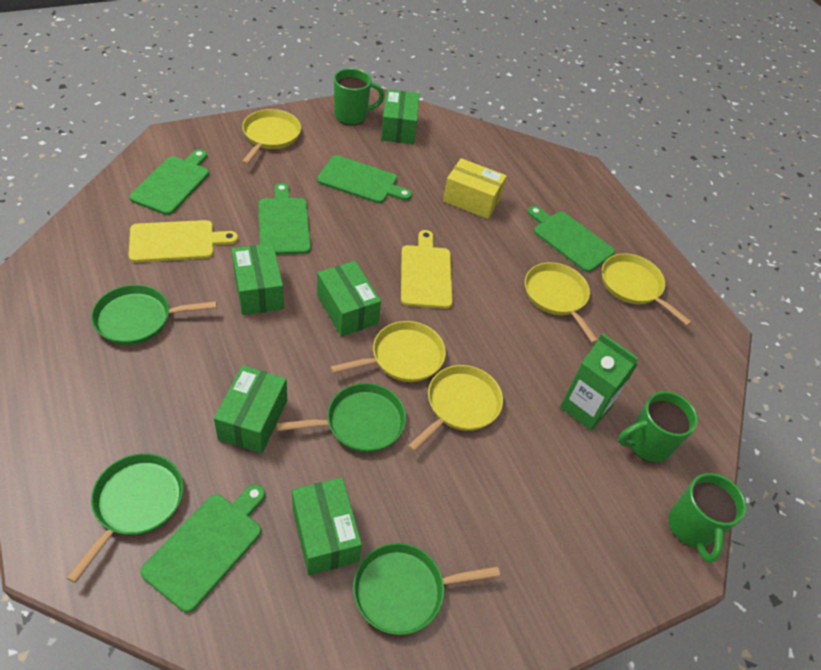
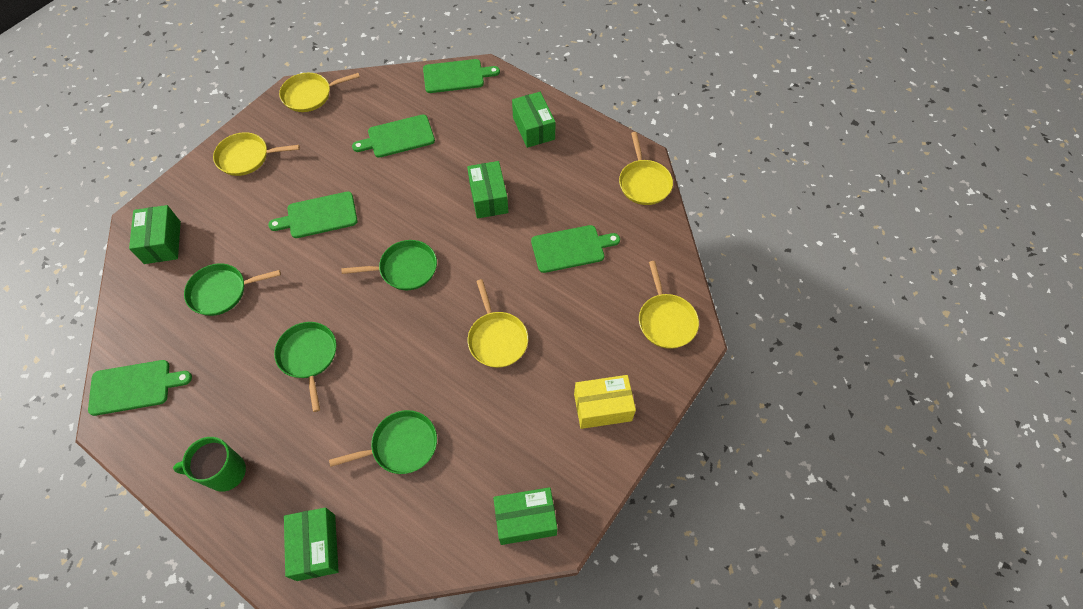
green carton: 1 -> 0
green mug: 3 -> 1
yellow cutting board: 2 -> 0

